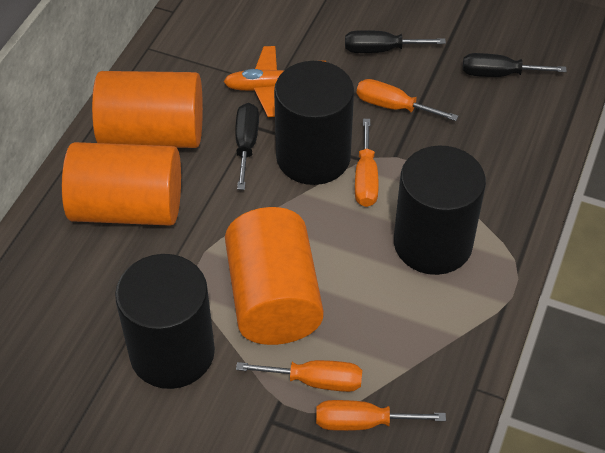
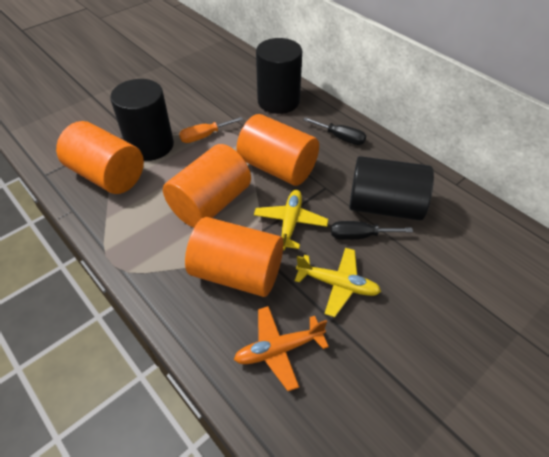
black screwdriver: 3 -> 2
orange cylinder: 3 -> 4
orange screwdriver: 4 -> 1
yellow plane: 0 -> 2

